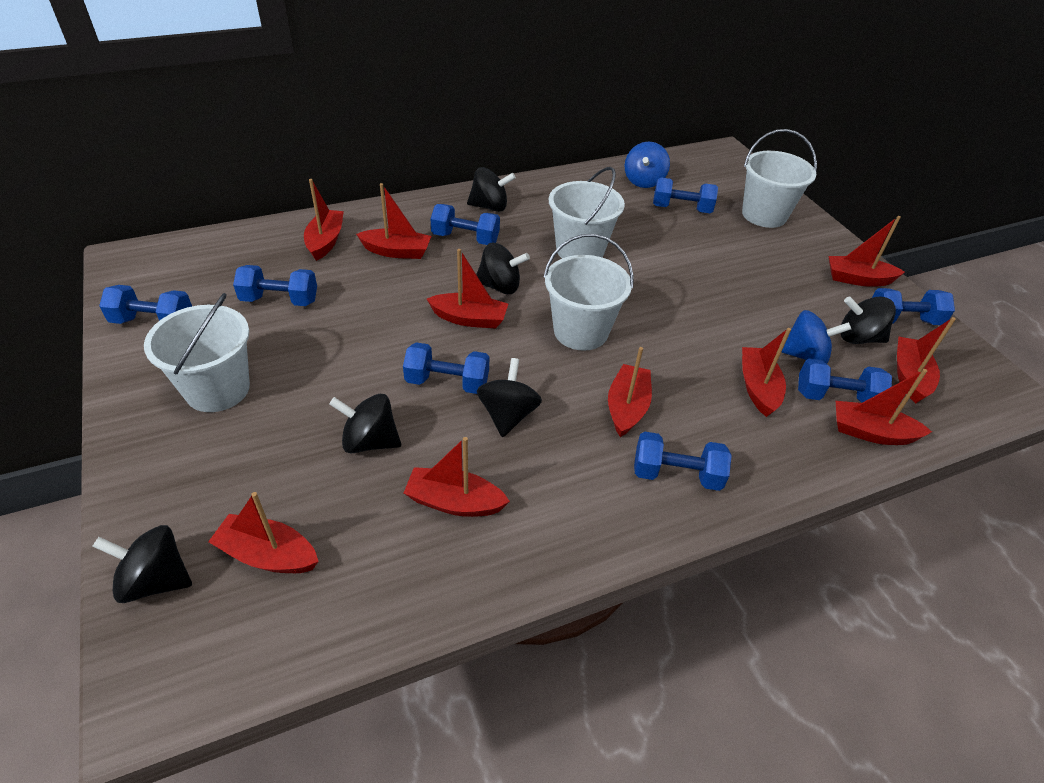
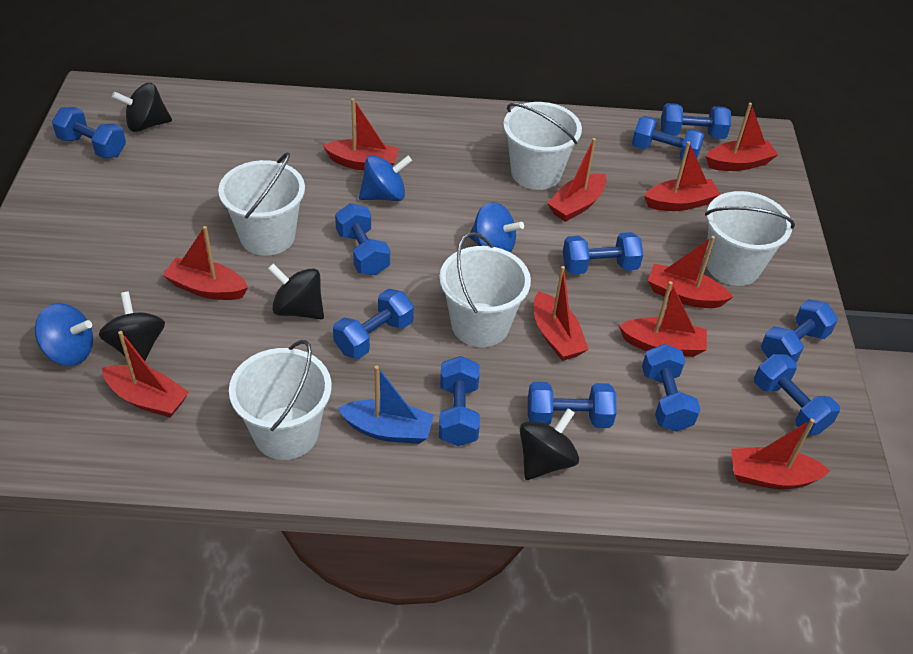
black spinning top: 6 -> 4
blue boat: 0 -> 1
blue dumbbell: 8 -> 11
blue spinning top: 2 -> 3
white bucket: 4 -> 5

